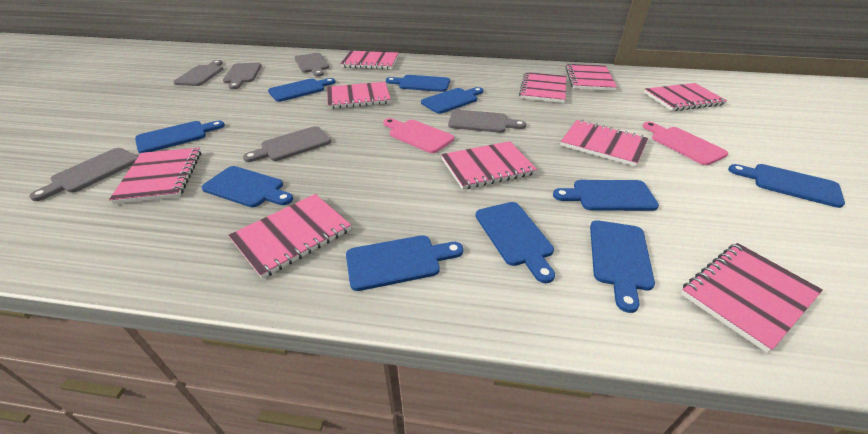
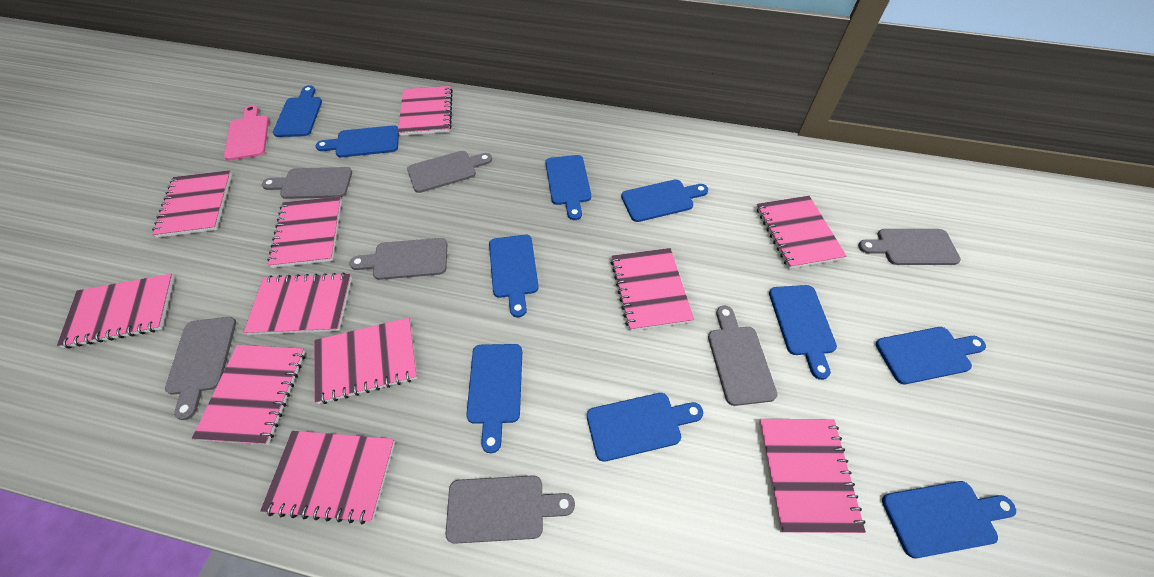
grey cutting board: 6 -> 7
pink cutting board: 2 -> 1
pink notebook: 10 -> 11

